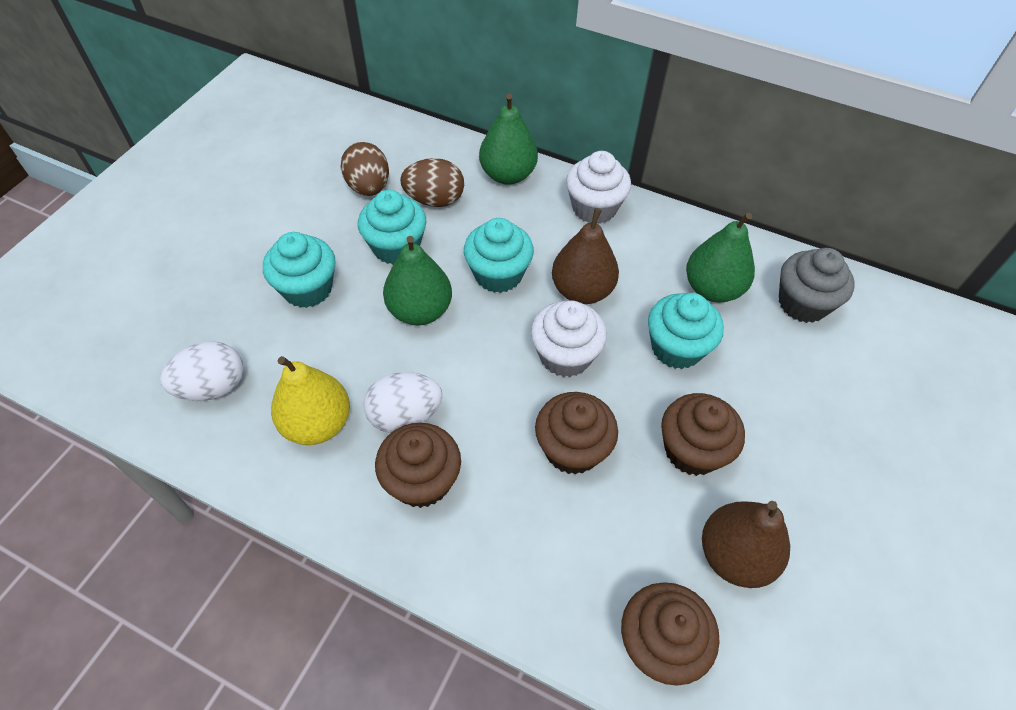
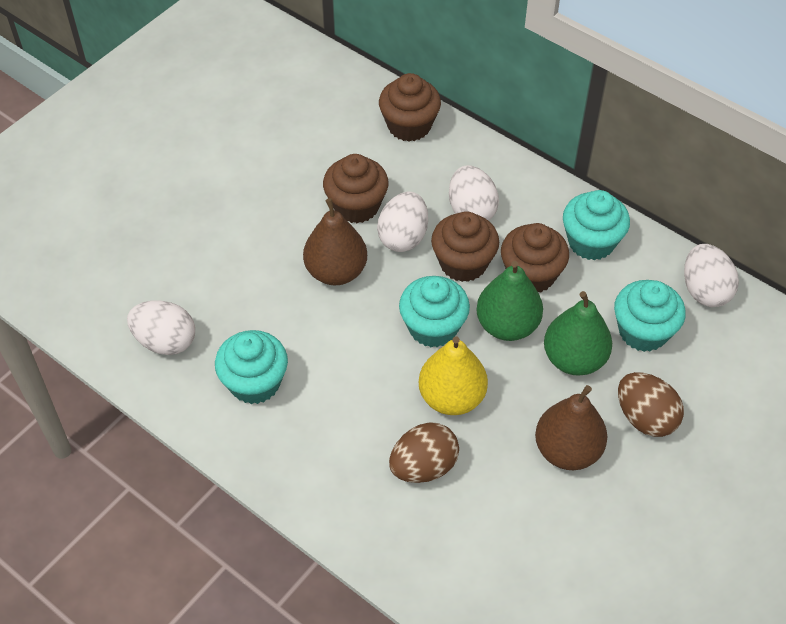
green pear: 3 -> 2
grey cupcake: 1 -> 0
white cupcake: 2 -> 0
white egg: 2 -> 4

